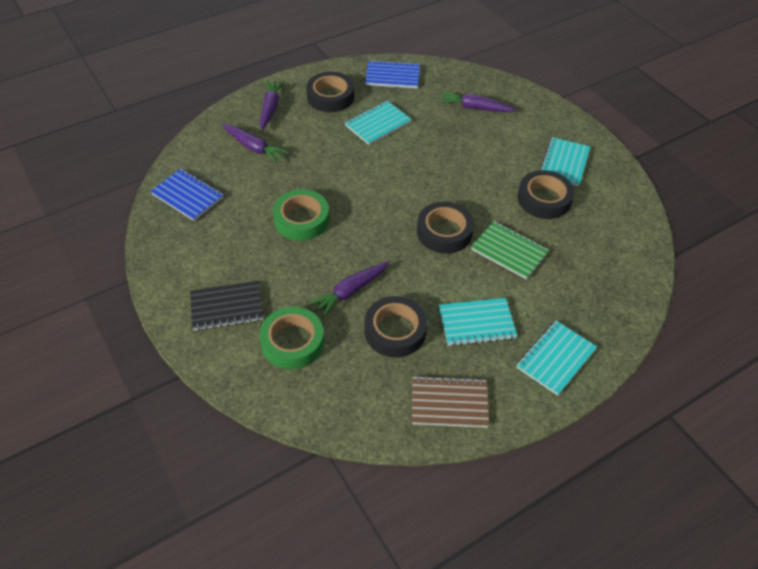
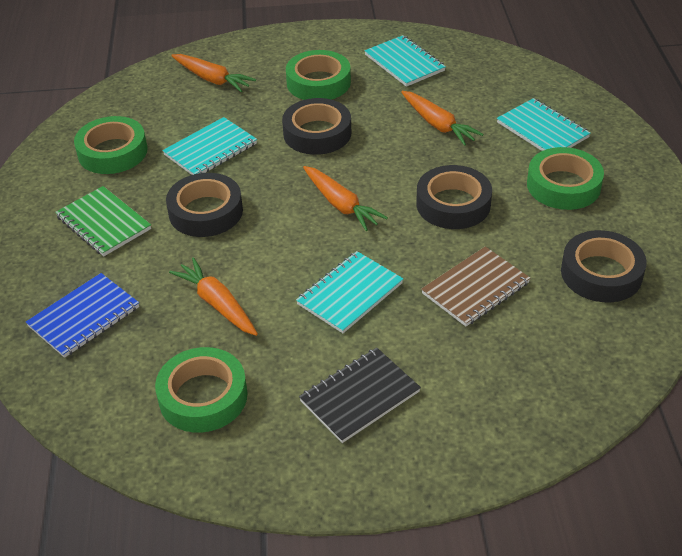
blue notebook: 2 -> 1
green tape: 2 -> 4
orange carrot: 0 -> 4
purple carrot: 4 -> 0

